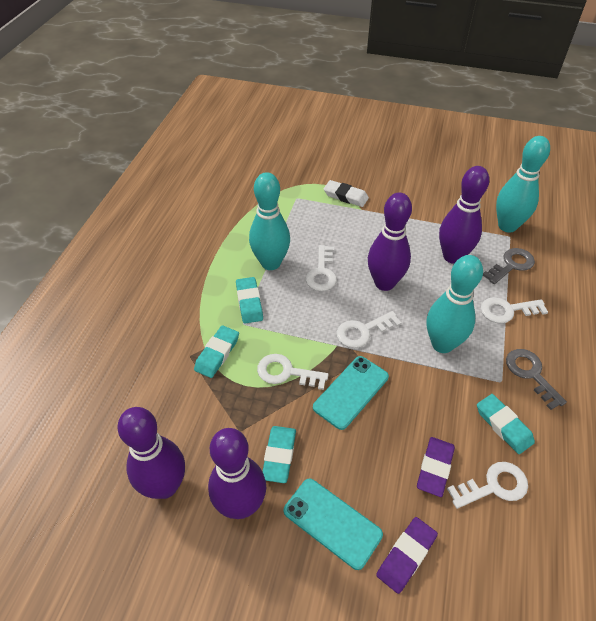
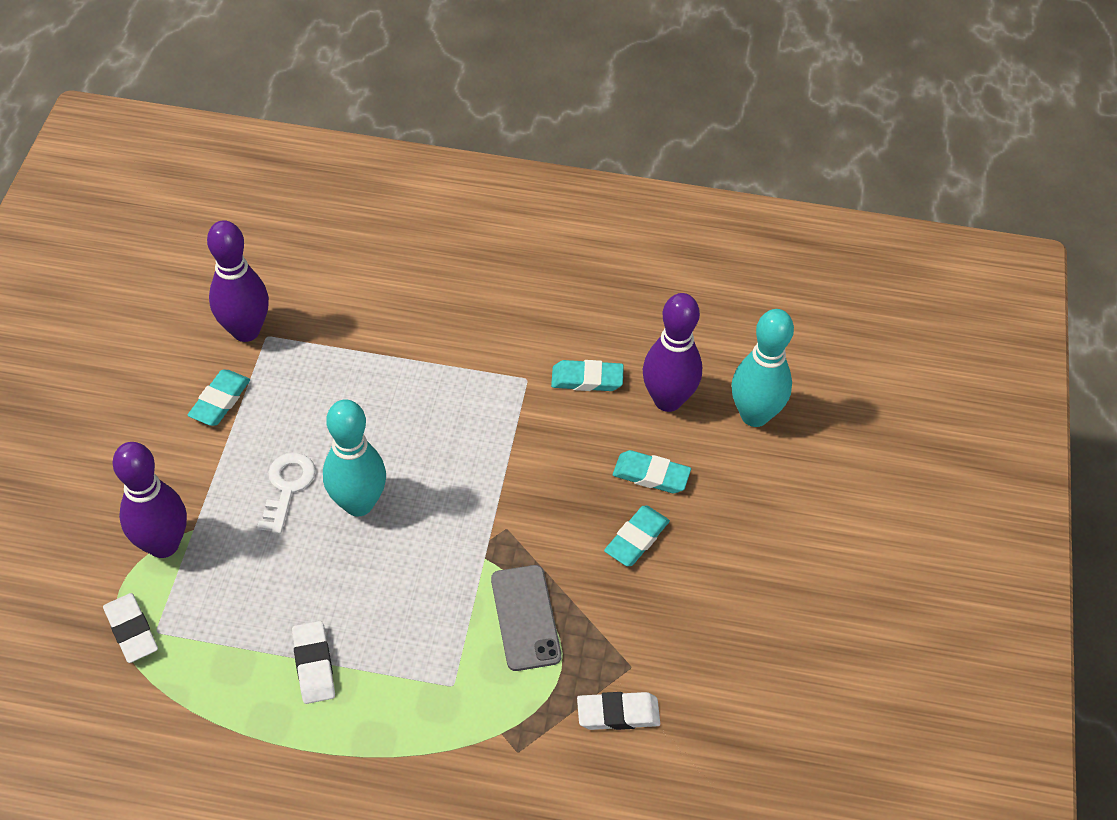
grey key: 2 -> 0
grey phone: 0 -> 1
purple bowling pin: 4 -> 3
purple eraser: 2 -> 0
turquoise bowling pin: 3 -> 2
turquoise phone: 2 -> 0
white eraser: 1 -> 3
white key: 5 -> 1

